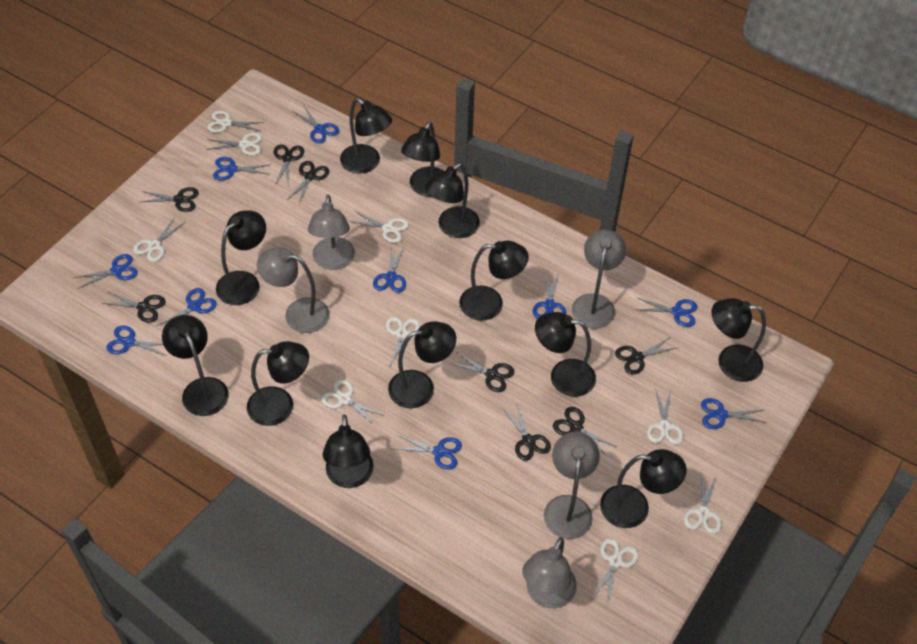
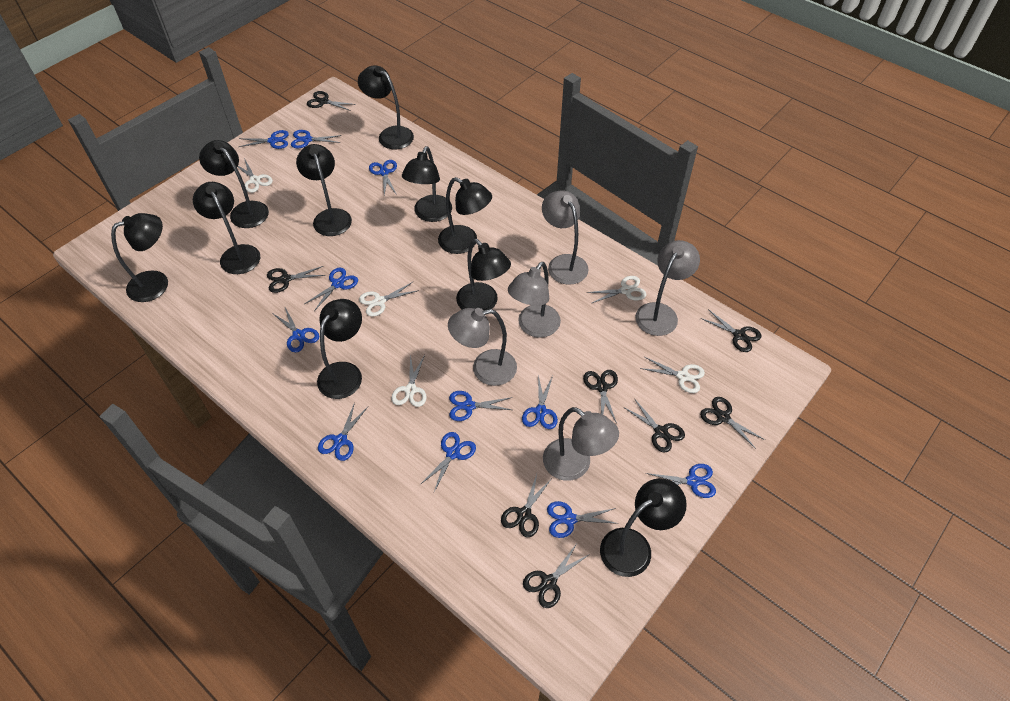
black lamp: 12 -> 10
blue scissors: 10 -> 11
white scissors: 9 -> 5

